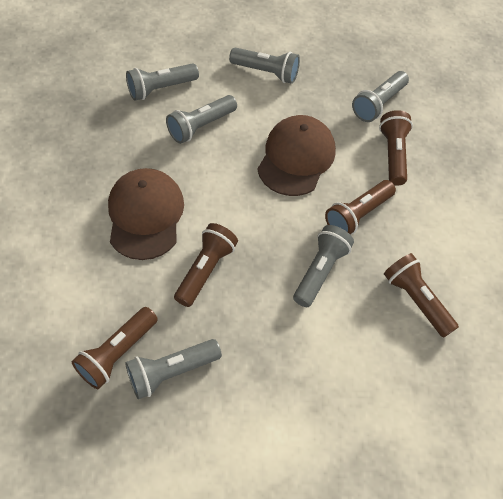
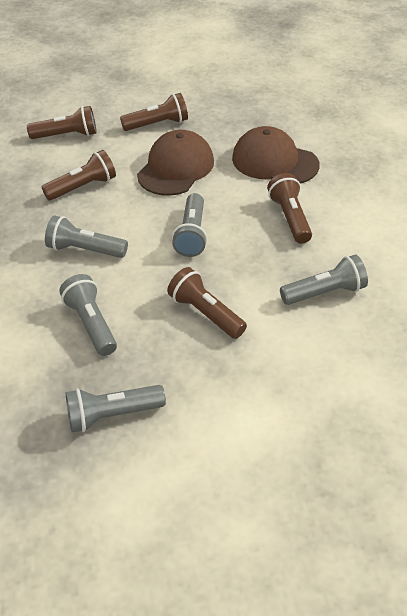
grey flashlight: 6 -> 5

